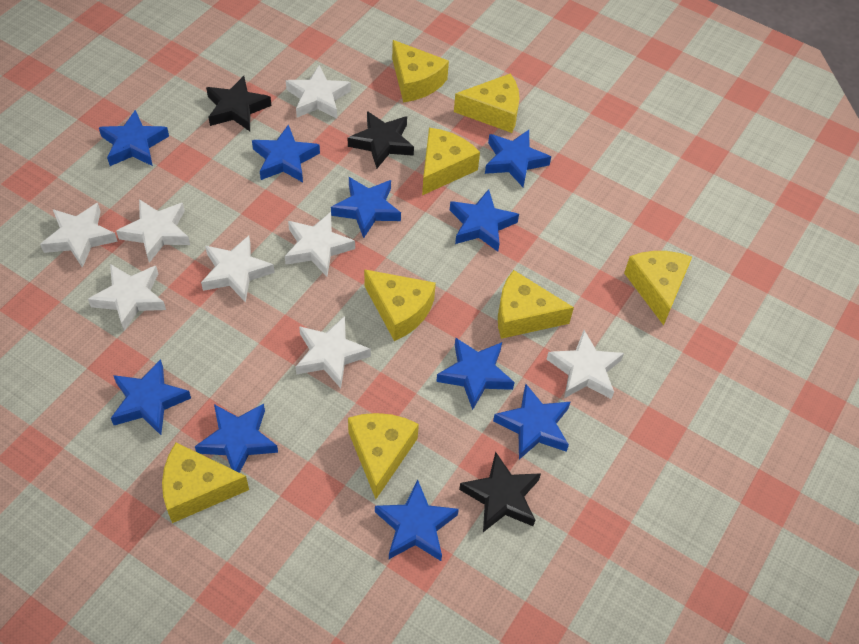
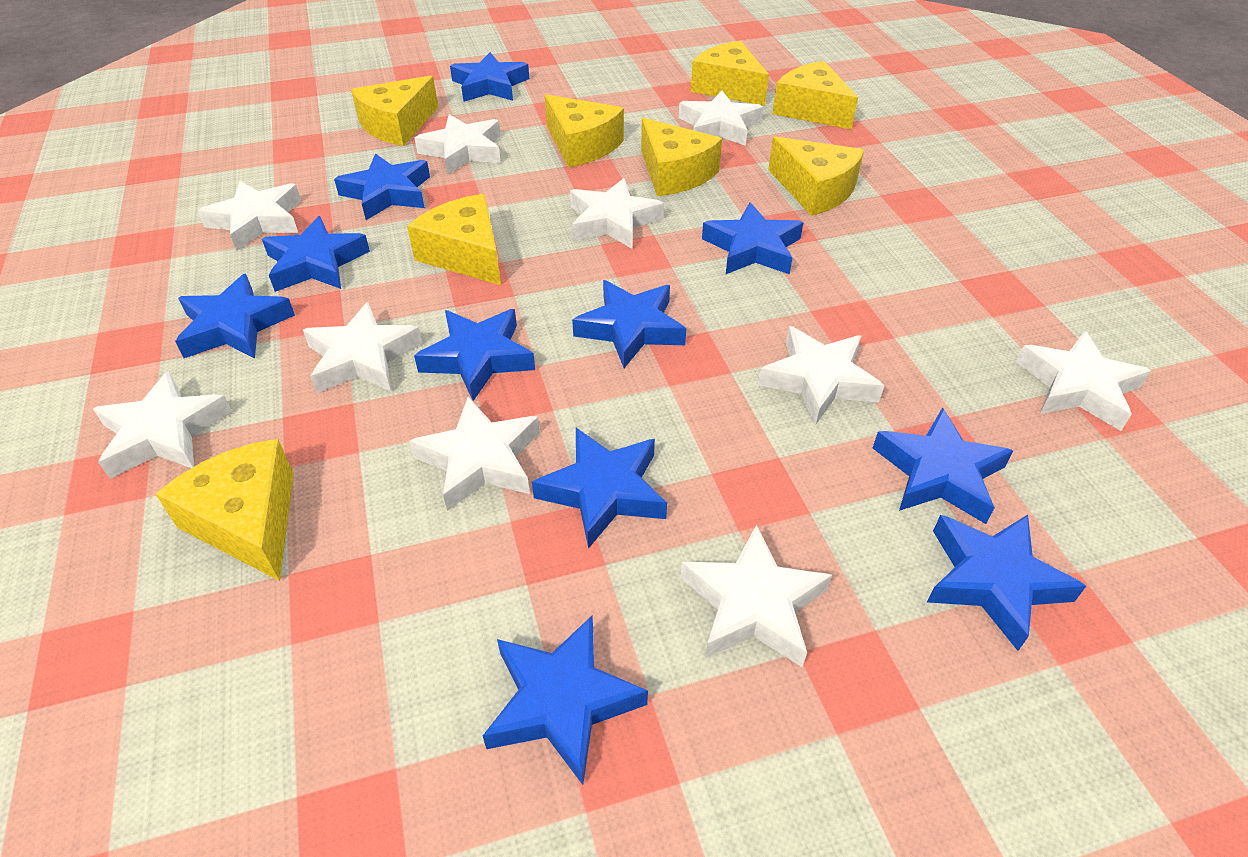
black star: 3 -> 0
blue star: 10 -> 11
white star: 8 -> 10

